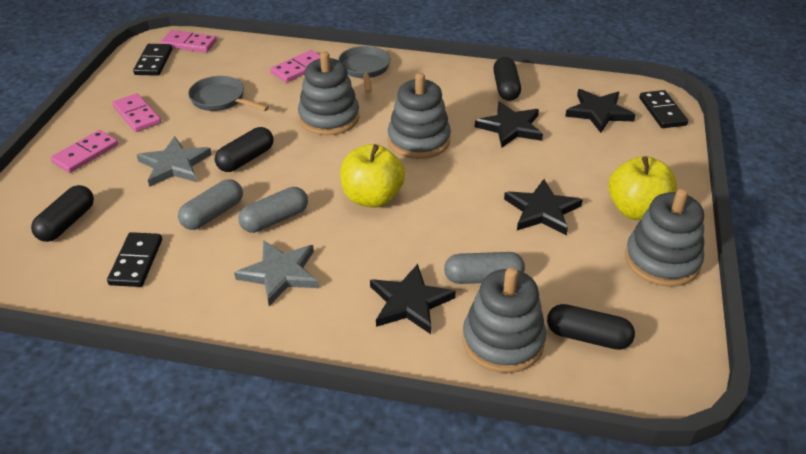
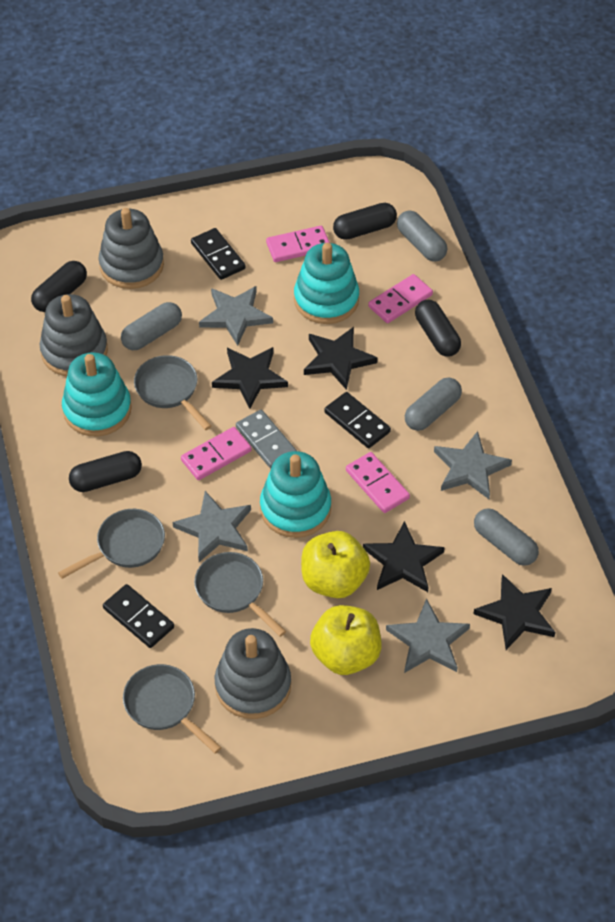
grey capsule: 3 -> 4
grey domino: 0 -> 1
grey pan: 2 -> 4
grey stacking toy: 4 -> 3
grey star: 2 -> 4
turquoise stacking toy: 0 -> 3

